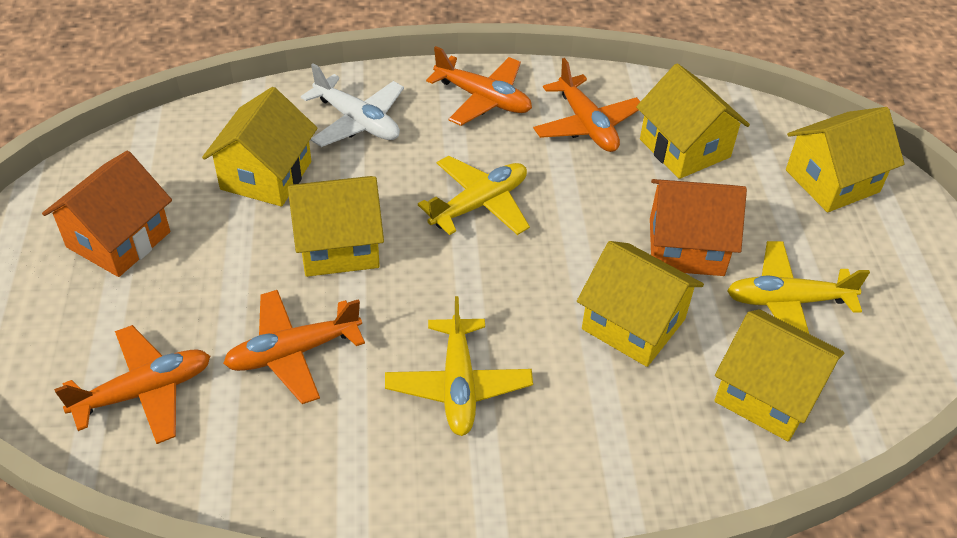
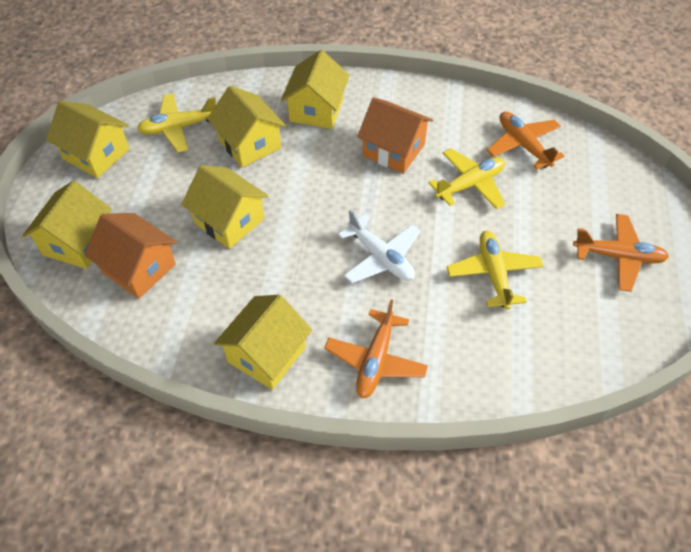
orange plane: 4 -> 3

